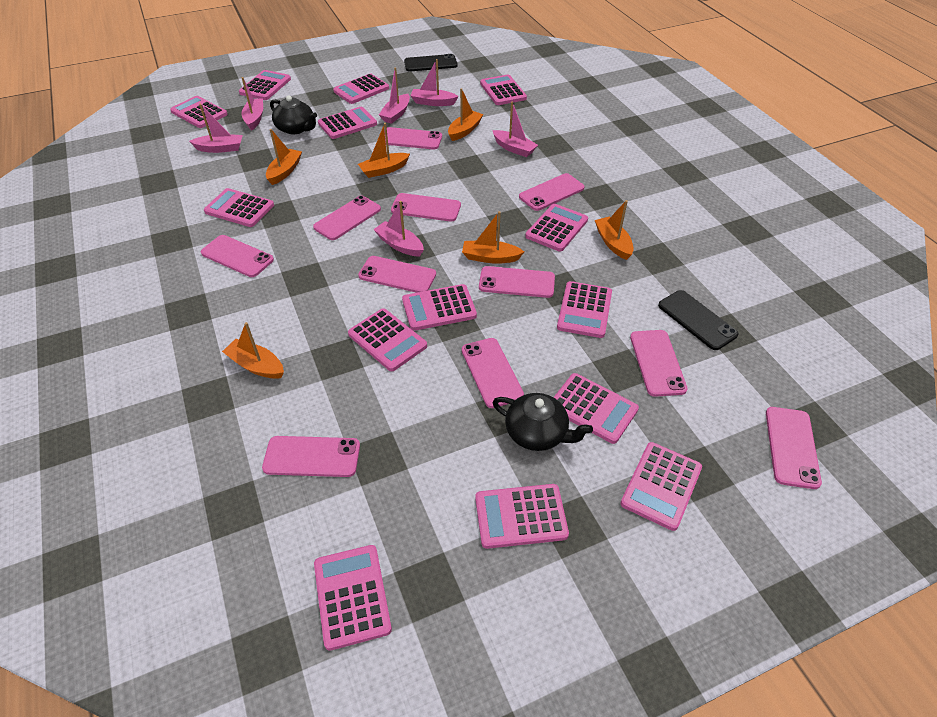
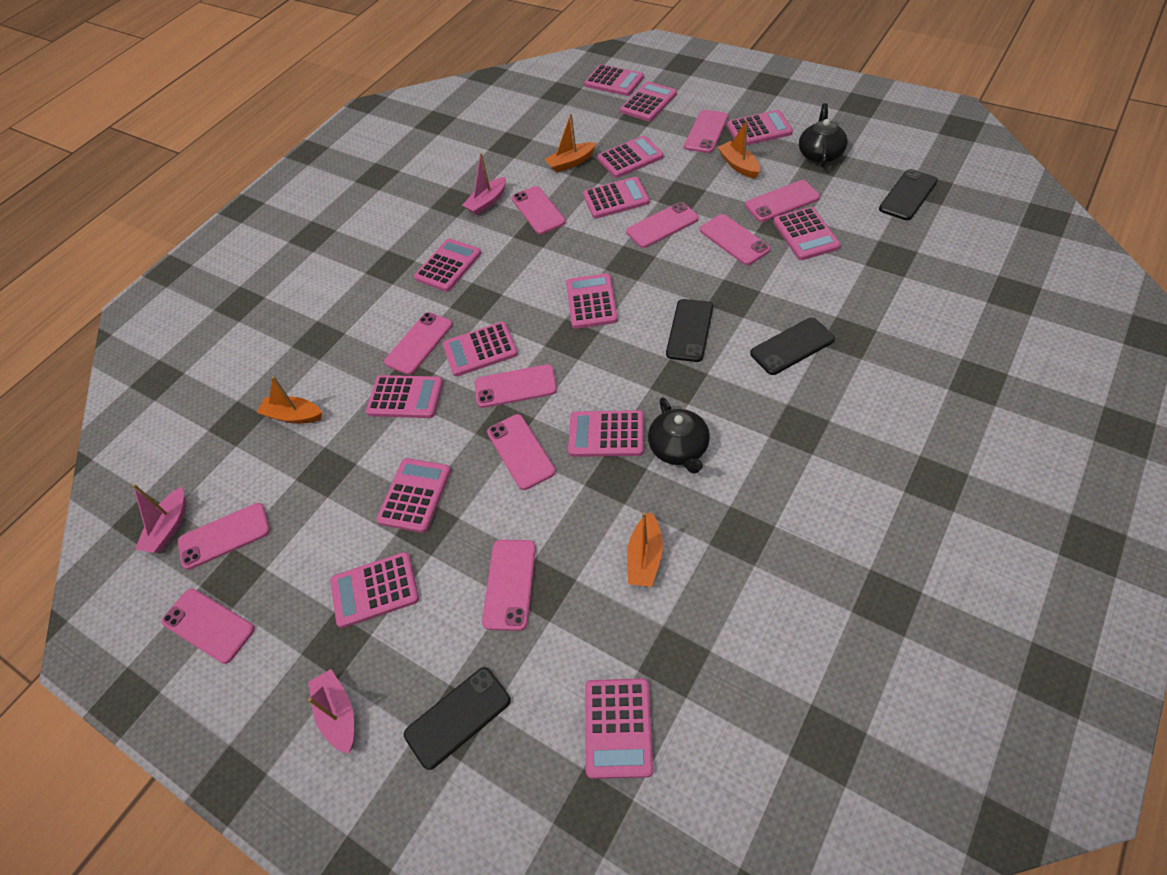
black phone: 2 -> 4
orange boat: 6 -> 4
pink boat: 6 -> 3

